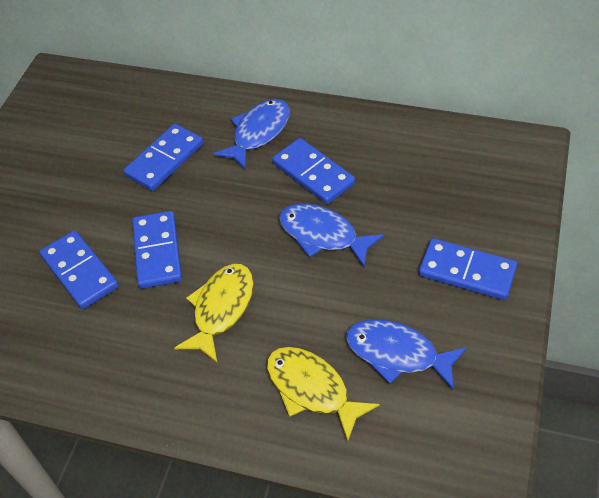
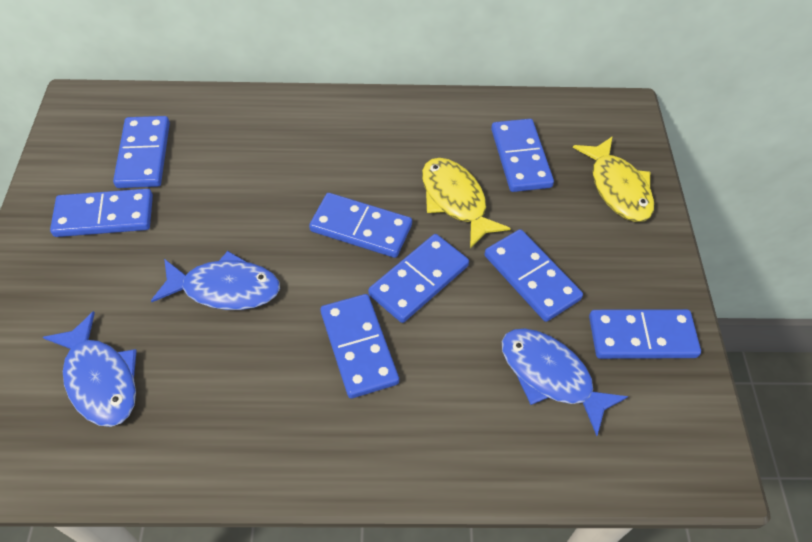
blue domino: 5 -> 8

